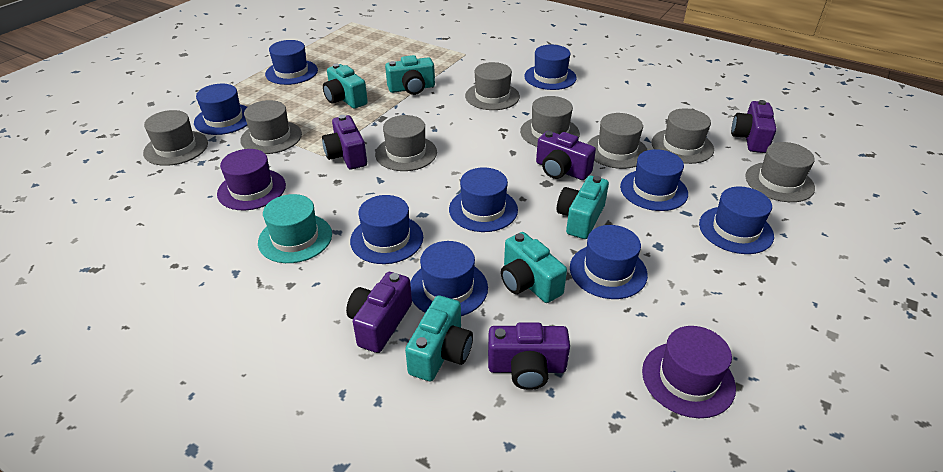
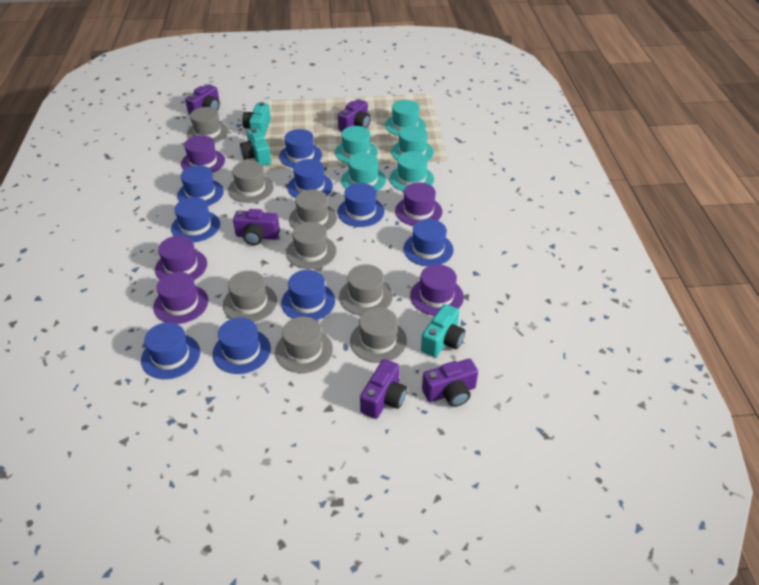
purple hat: 2 -> 5
turquoise camera: 5 -> 3
turquoise hat: 1 -> 5

